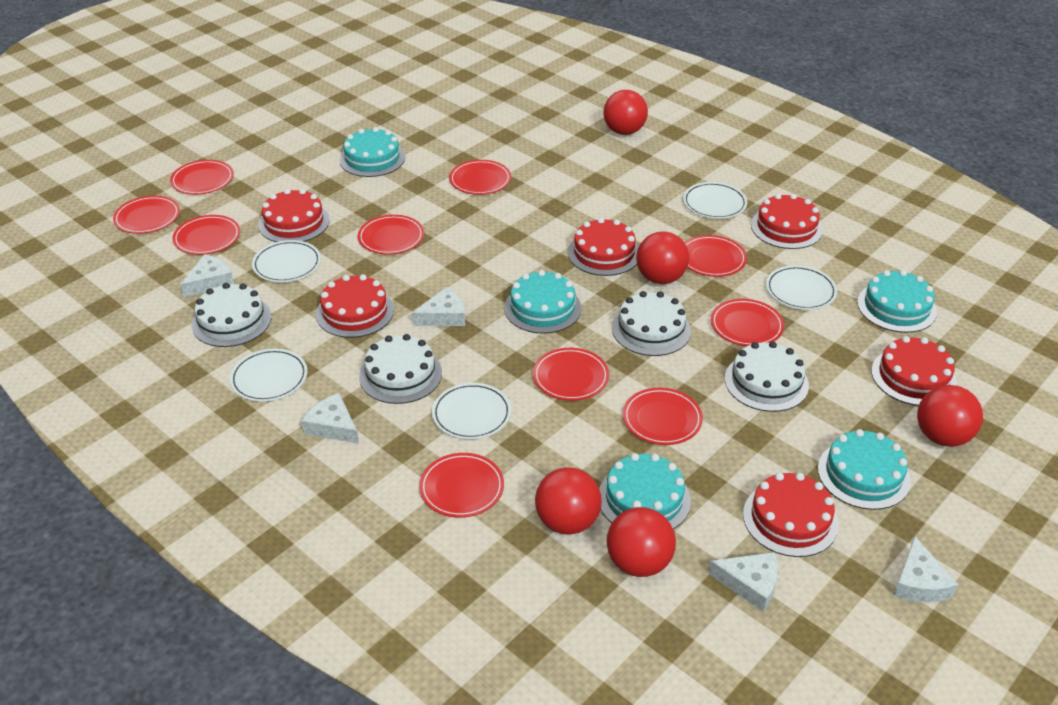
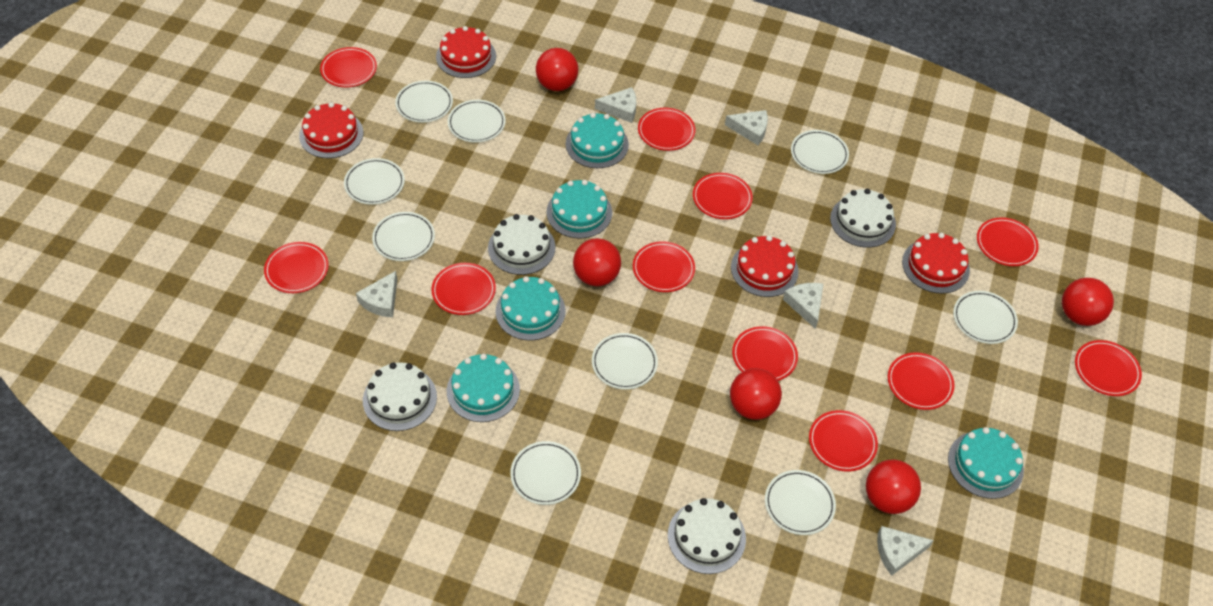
red cake: 6 -> 4
red plate: 10 -> 11
white plate: 5 -> 9

